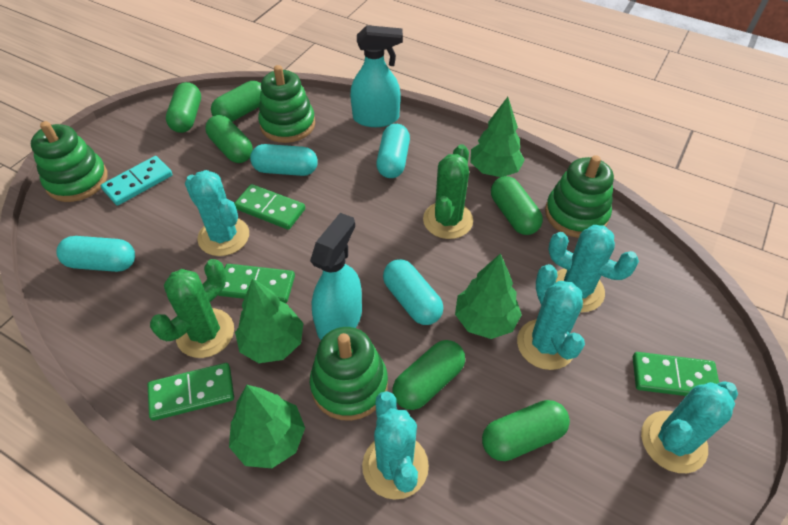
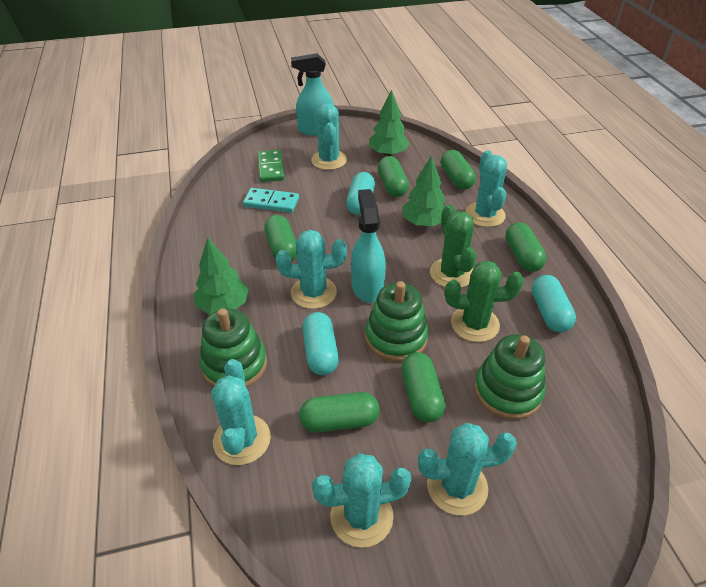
green domino: 4 -> 1
green stacking toy: 4 -> 3
green tree: 4 -> 3
turquoise cactus: 5 -> 6
turquoise capsule: 4 -> 3

